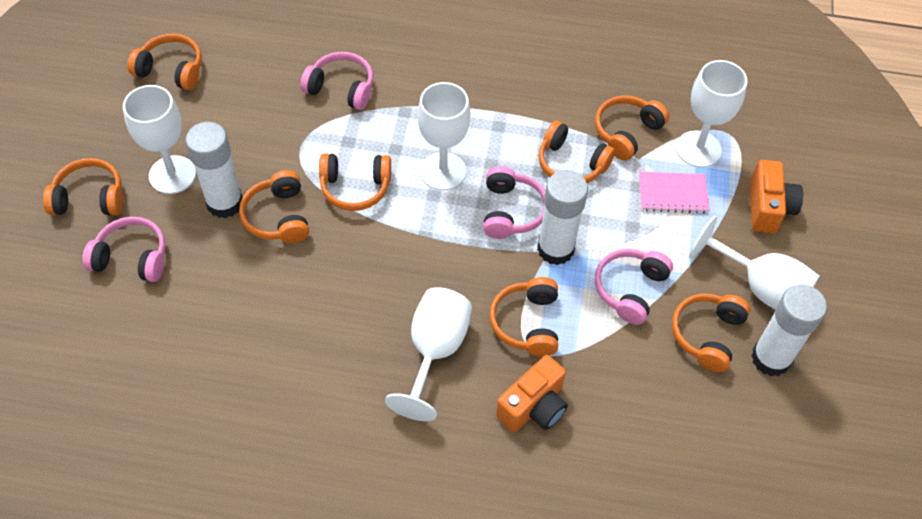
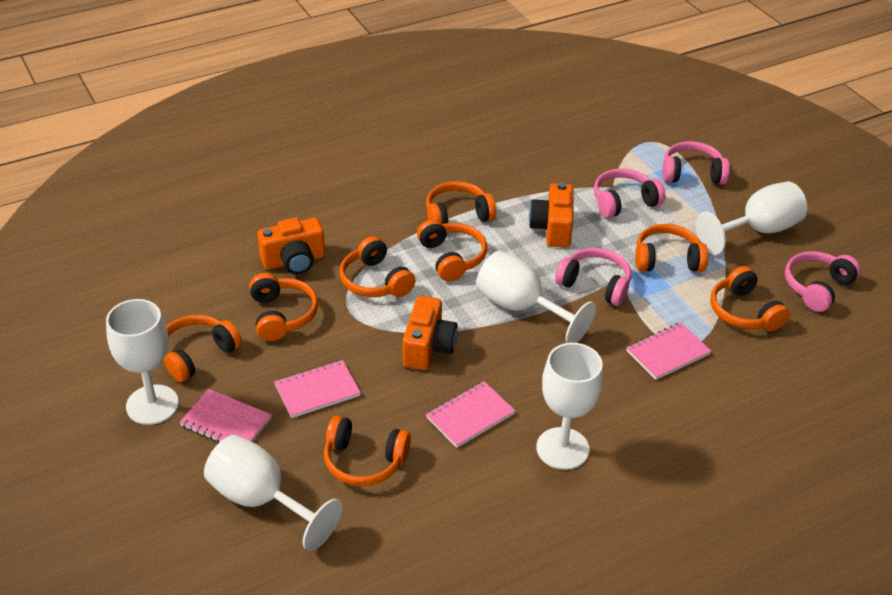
orange camera: 2 -> 3
pink notebook: 1 -> 4
white glue stick: 3 -> 0

